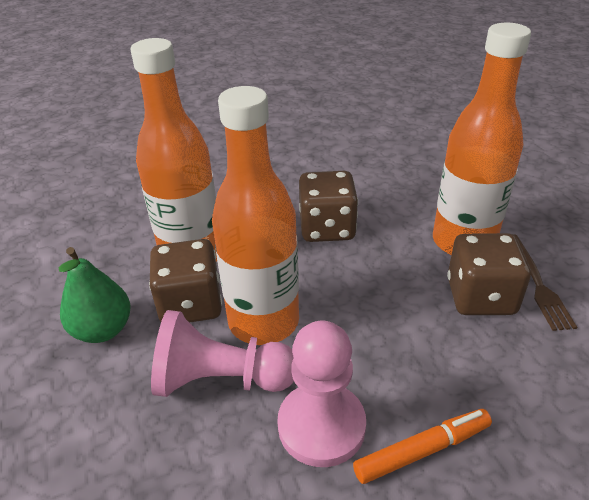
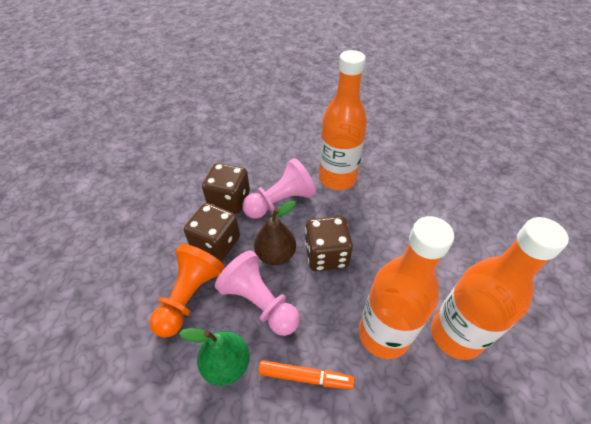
brown fork: 1 -> 0
brown pear: 0 -> 1
orange pawn: 0 -> 1

